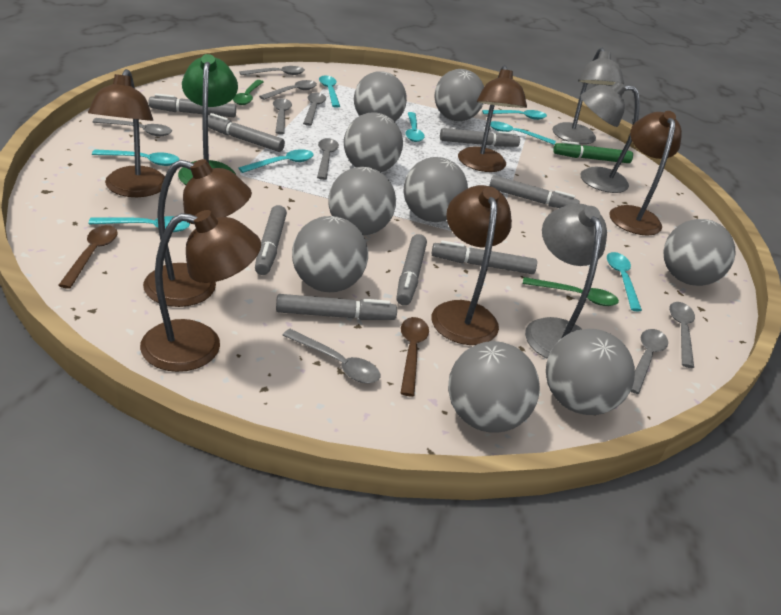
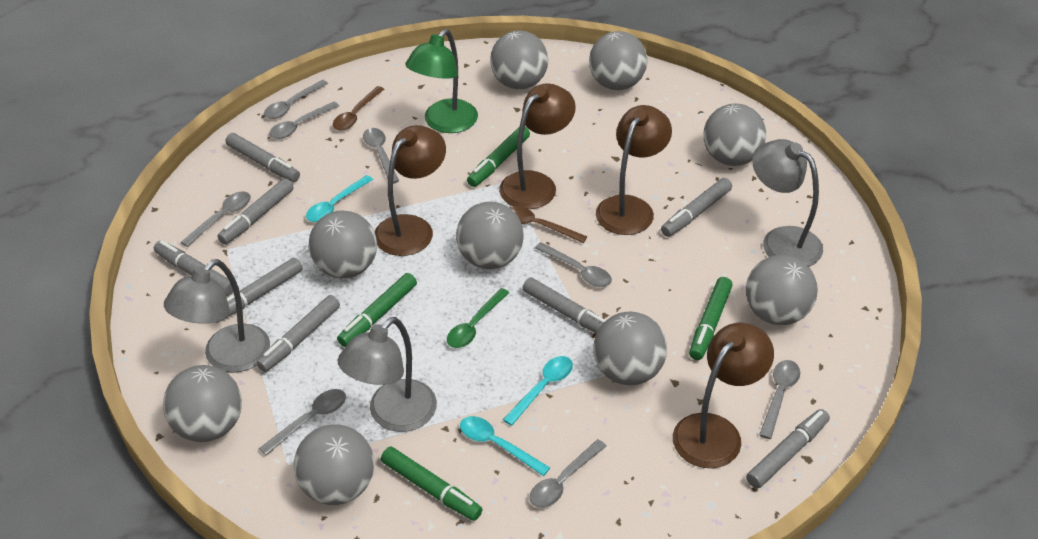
brown lamp: 6 -> 4
green marker: 1 -> 4
green spoon: 2 -> 1
grey spoon: 9 -> 8
turquoise spoon: 8 -> 3

